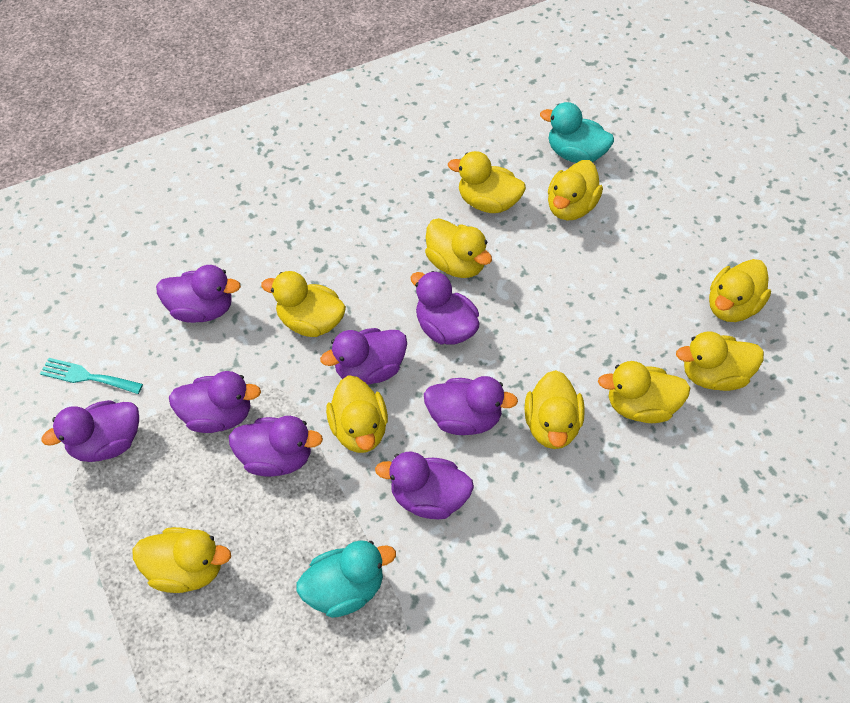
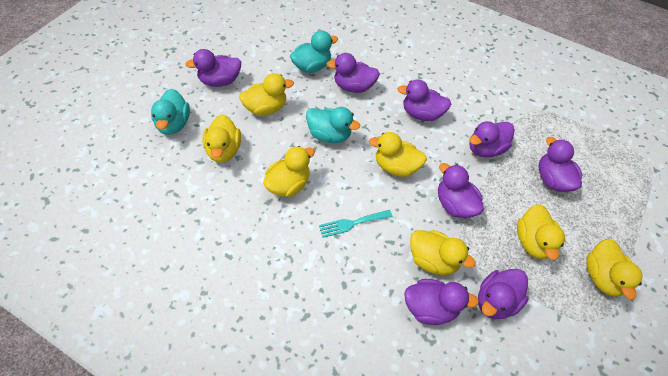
turquoise duck: 2 -> 3
yellow duck: 10 -> 7

